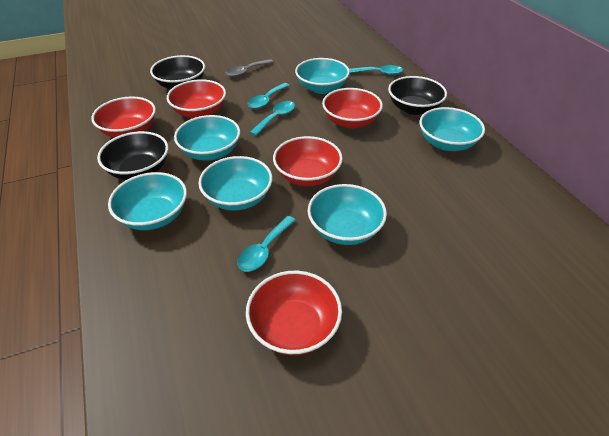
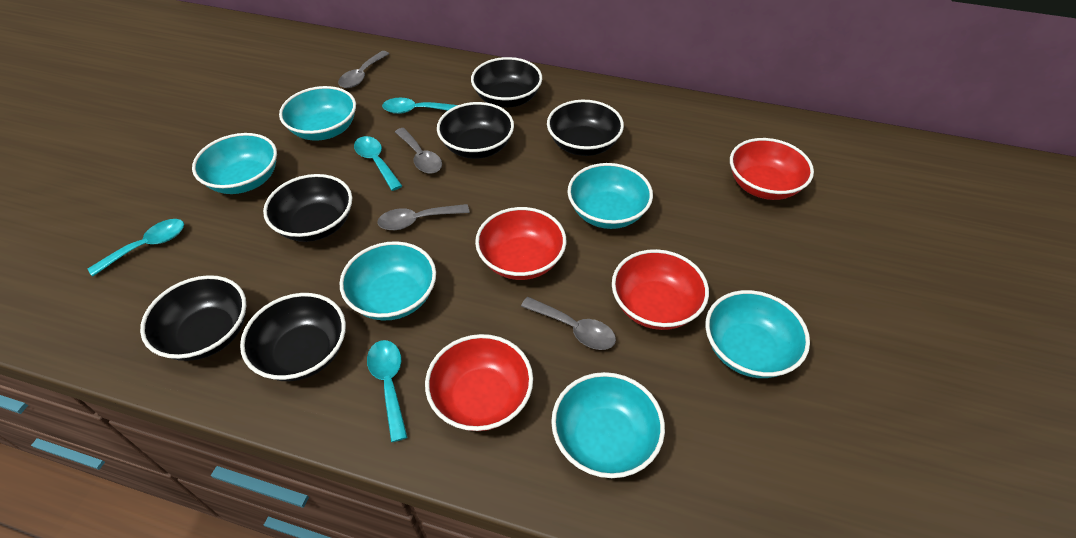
black bowl: 3 -> 6
grey spoon: 1 -> 4
red bowl: 5 -> 4

